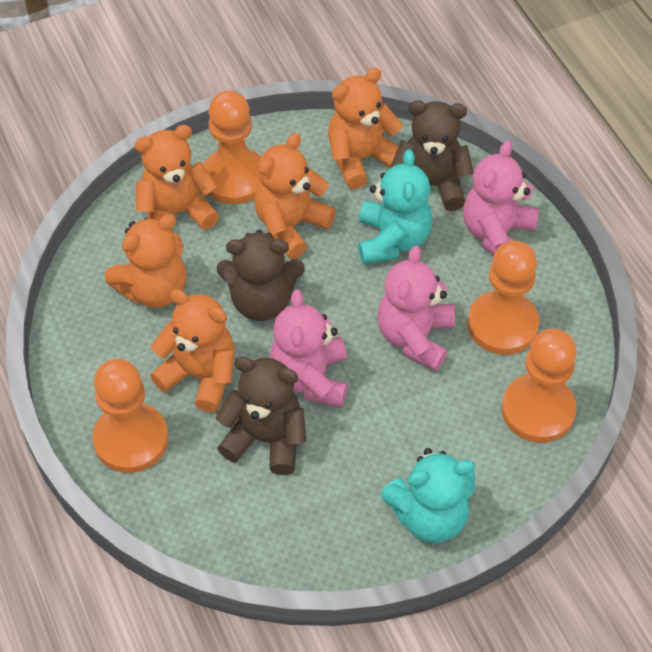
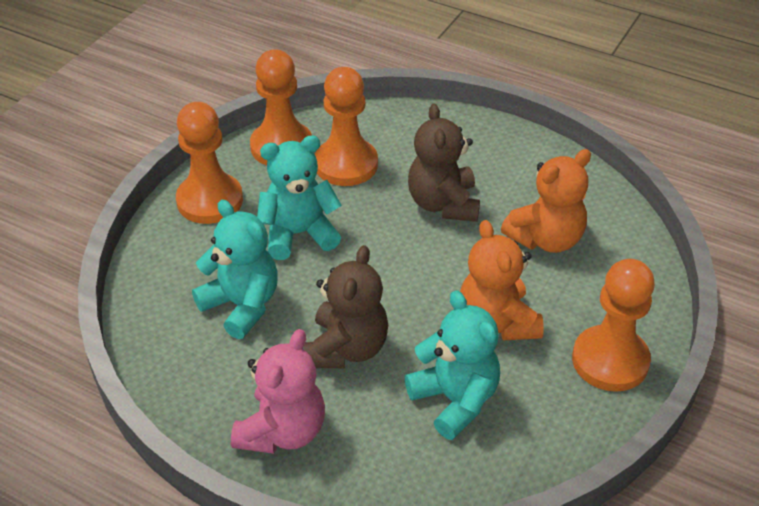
brown teddy bear: 3 -> 2
orange teddy bear: 5 -> 2
pink teddy bear: 3 -> 1
turquoise teddy bear: 2 -> 3

